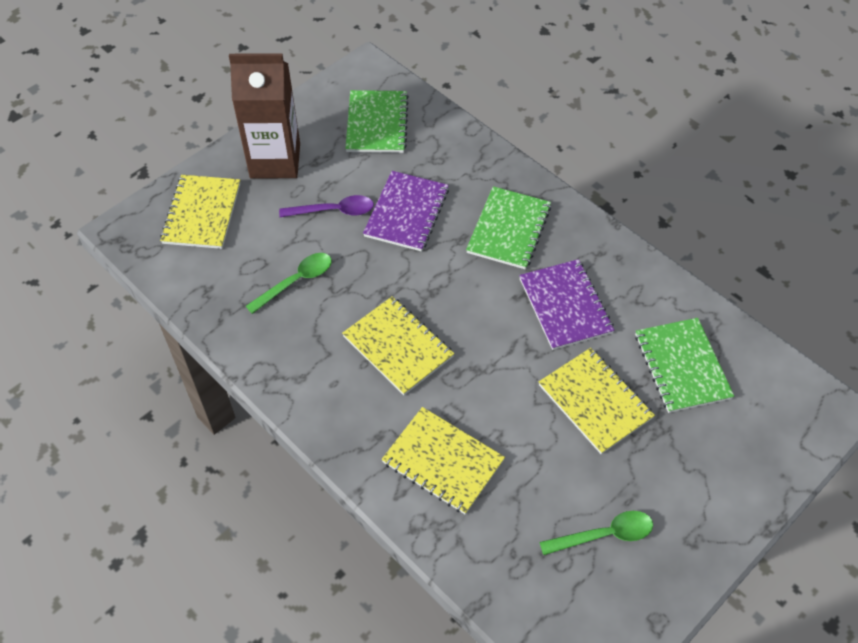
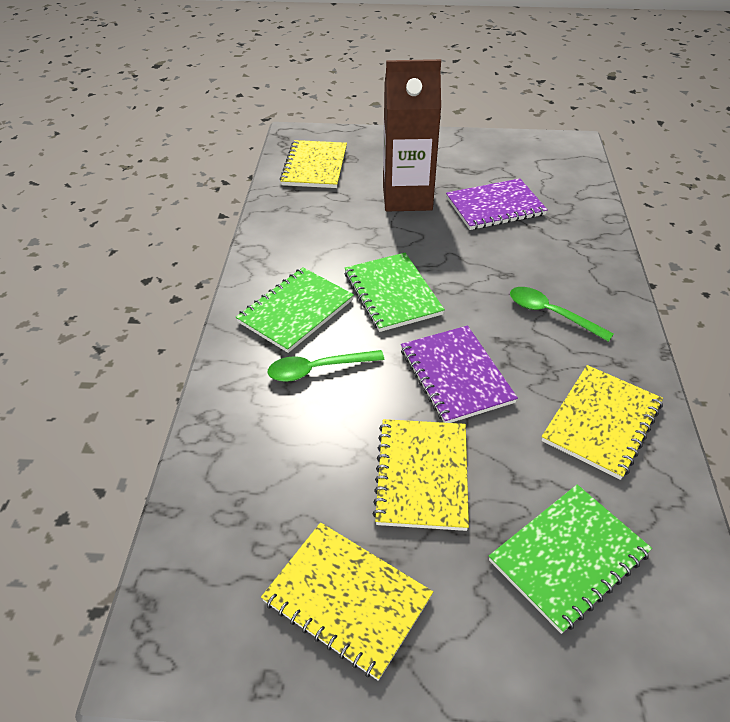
purple spoon: 1 -> 0

